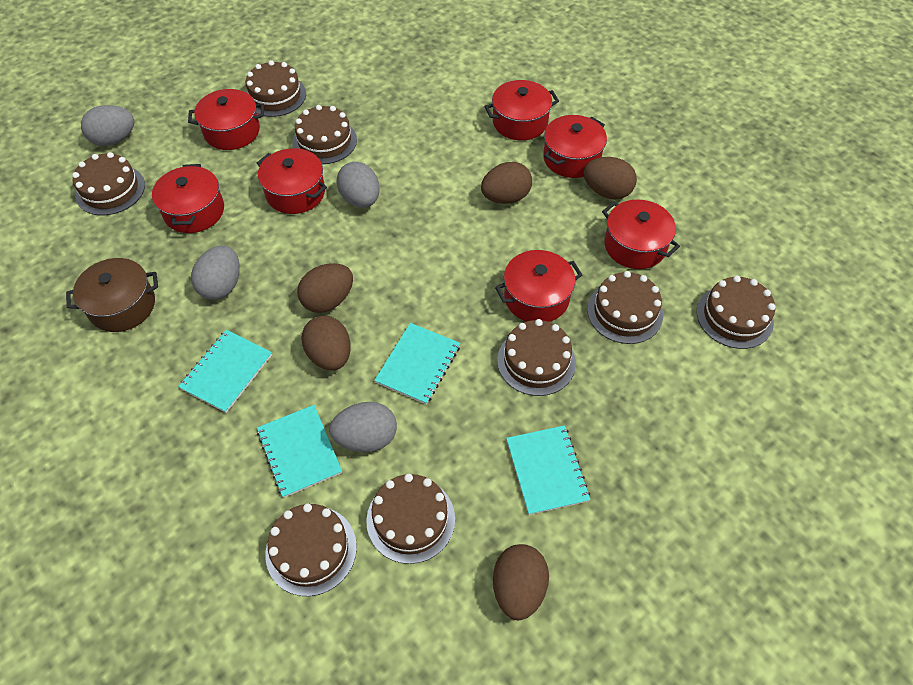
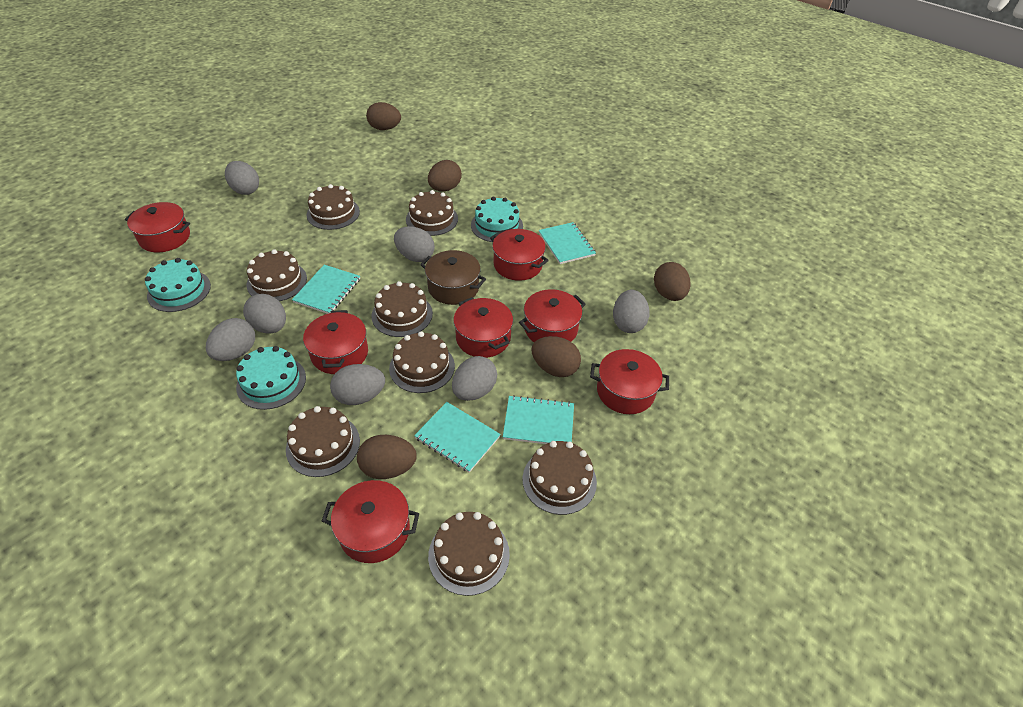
grey egg: 4 -> 7
turquoise cake: 0 -> 3

